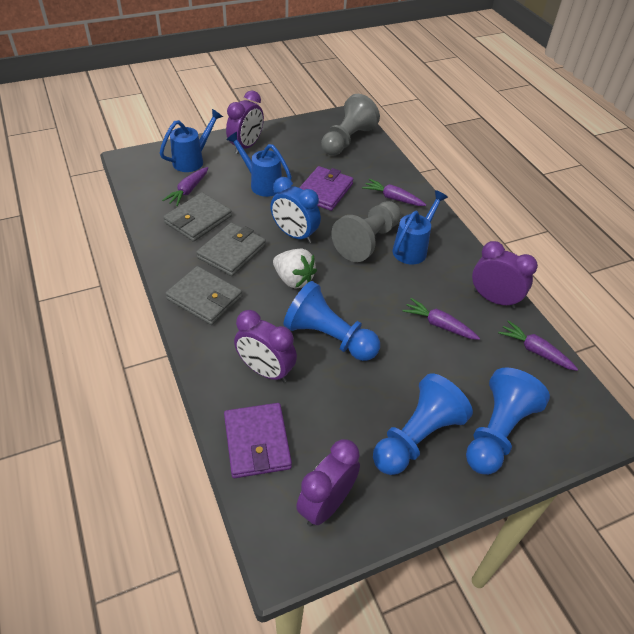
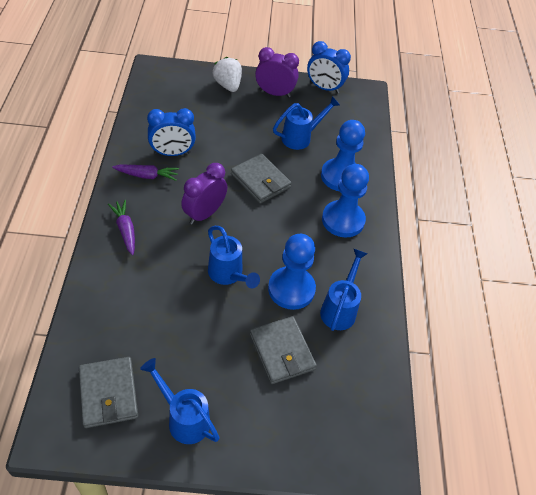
blue clock: 1 -> 2
blue watering can: 3 -> 4
grey pawn: 2 -> 0
purple carrot: 4 -> 2
purple clock: 4 -> 2
purple wallet: 2 -> 0

